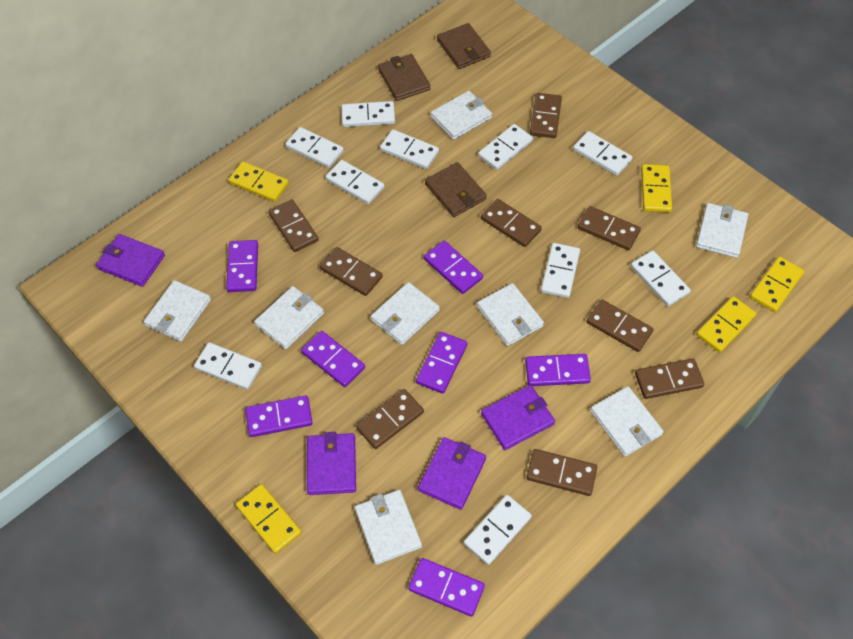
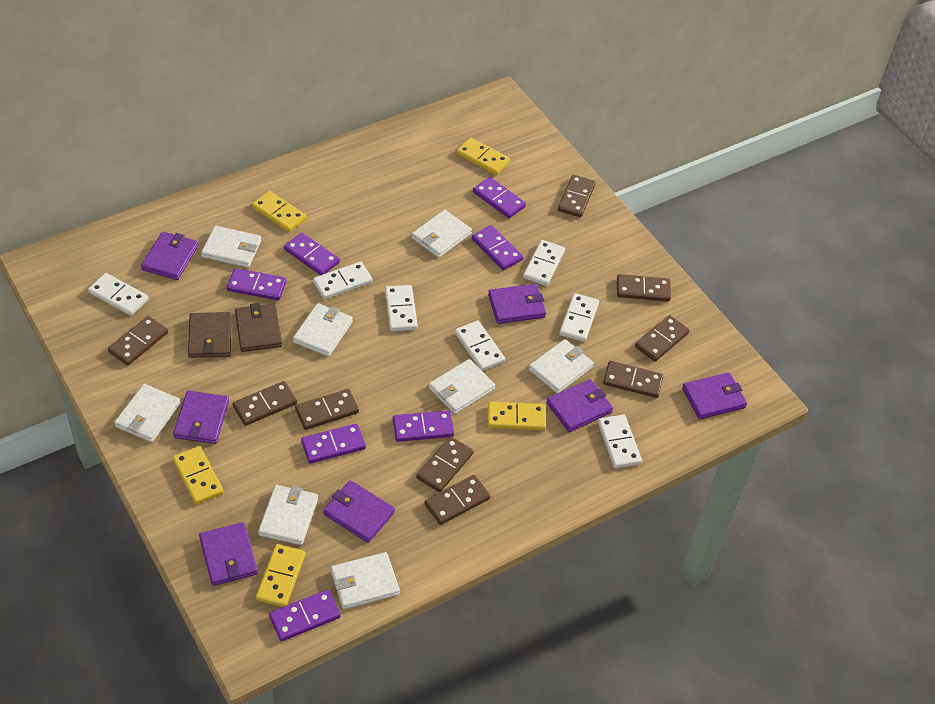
brown wallet: 3 -> 2
purple wallet: 4 -> 7
white domino: 10 -> 7

